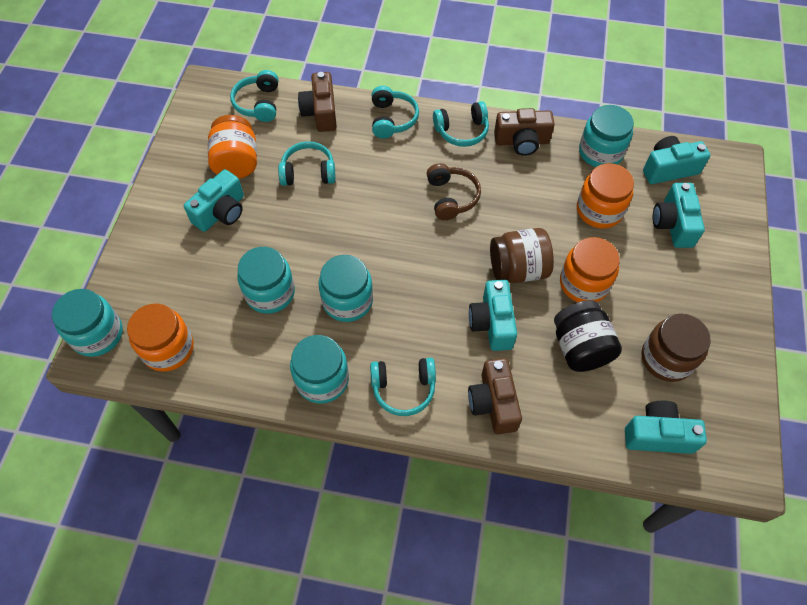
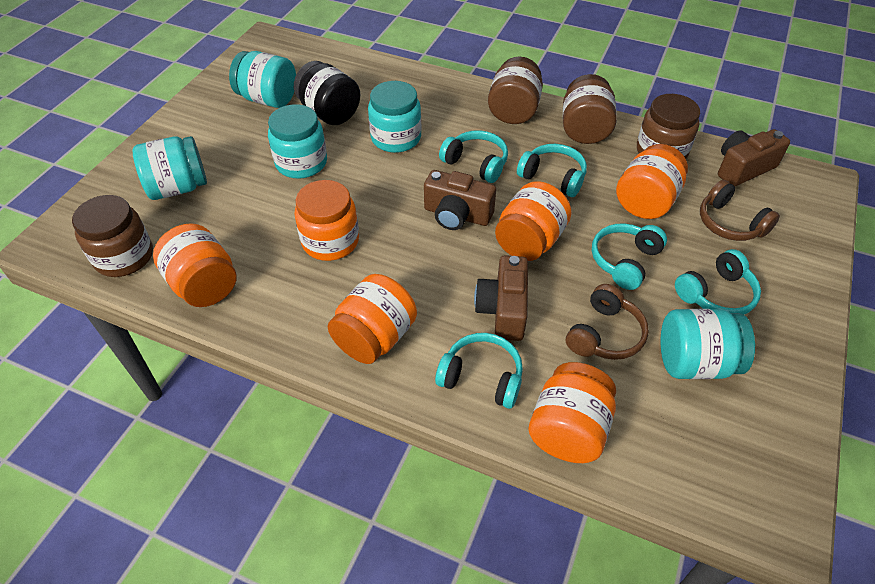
brown headphones: 1 -> 2
brown jar: 2 -> 4
orange jar: 4 -> 6
turquoise camera: 5 -> 0

